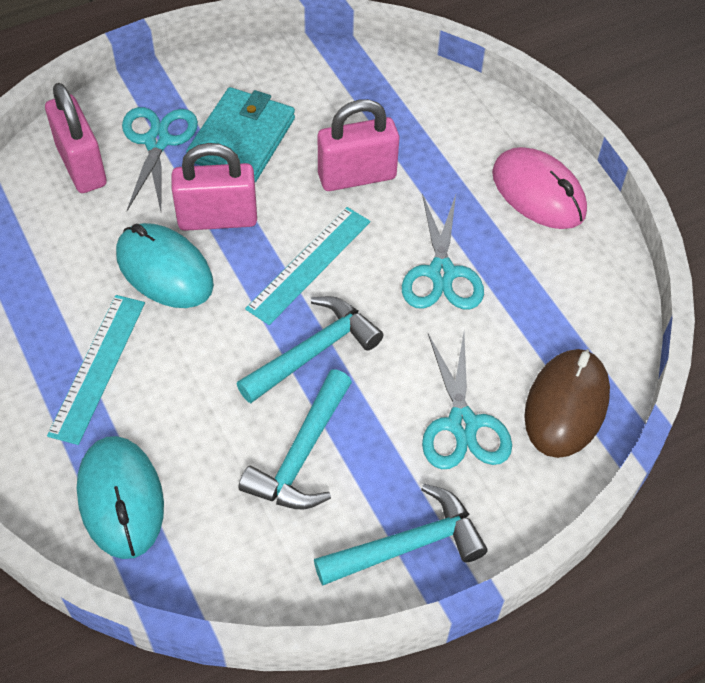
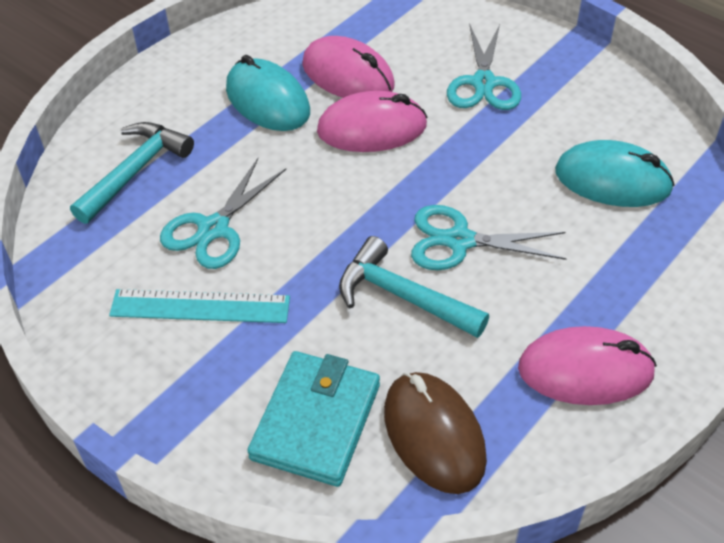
pink mouse: 1 -> 3
pink padlock: 3 -> 0
turquoise hammer: 3 -> 2
turquoise ruler: 2 -> 1

